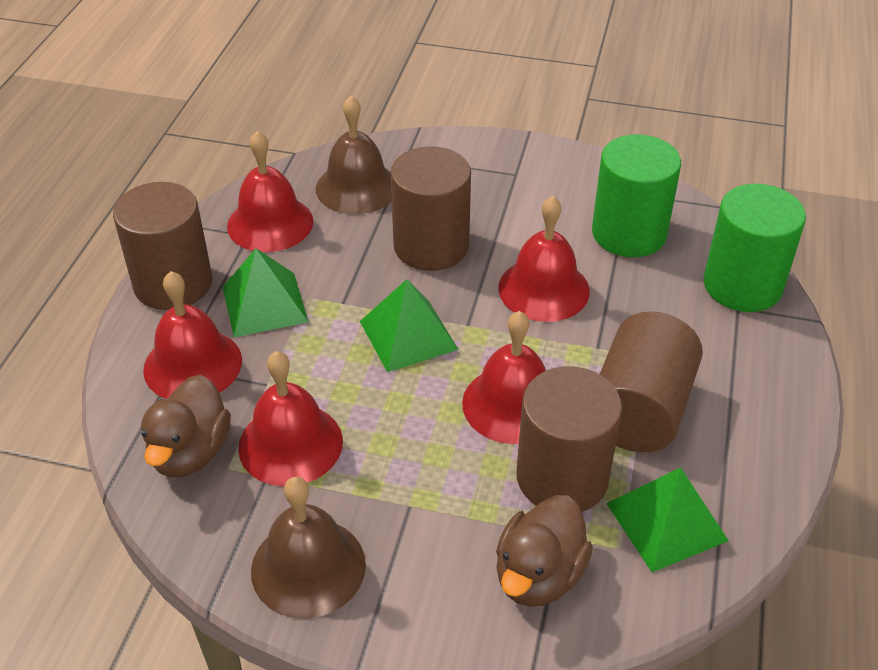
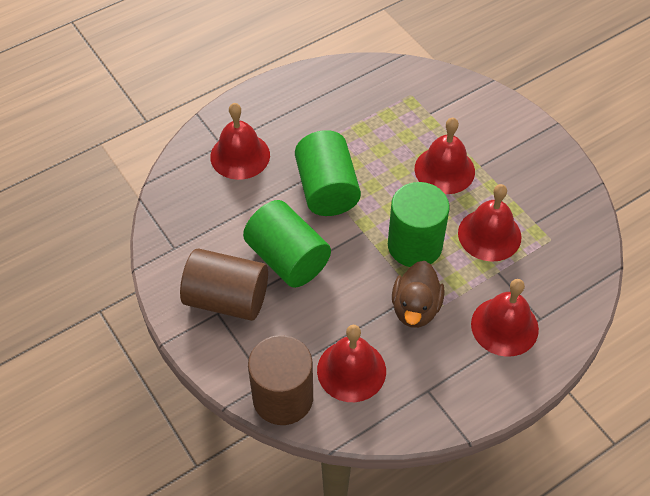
brown bell: 2 -> 0
brown cylinder: 4 -> 2
brown duck: 2 -> 1
green cylinder: 2 -> 3
green pyramid: 3 -> 0

